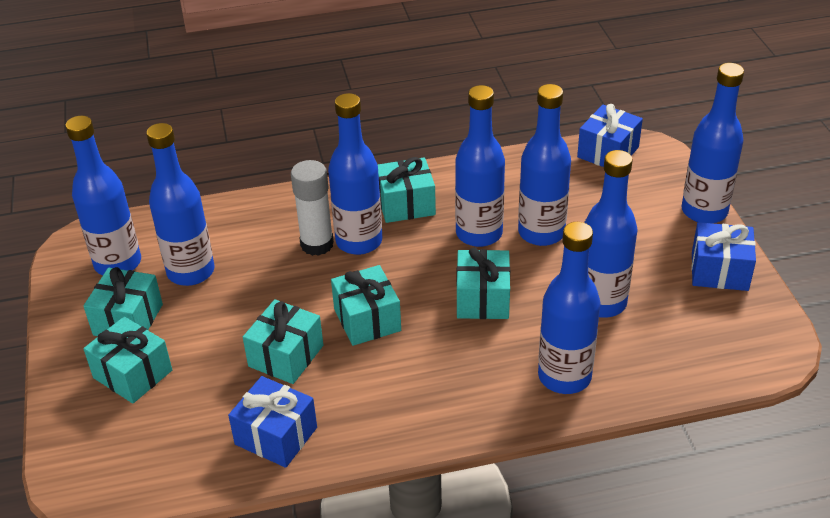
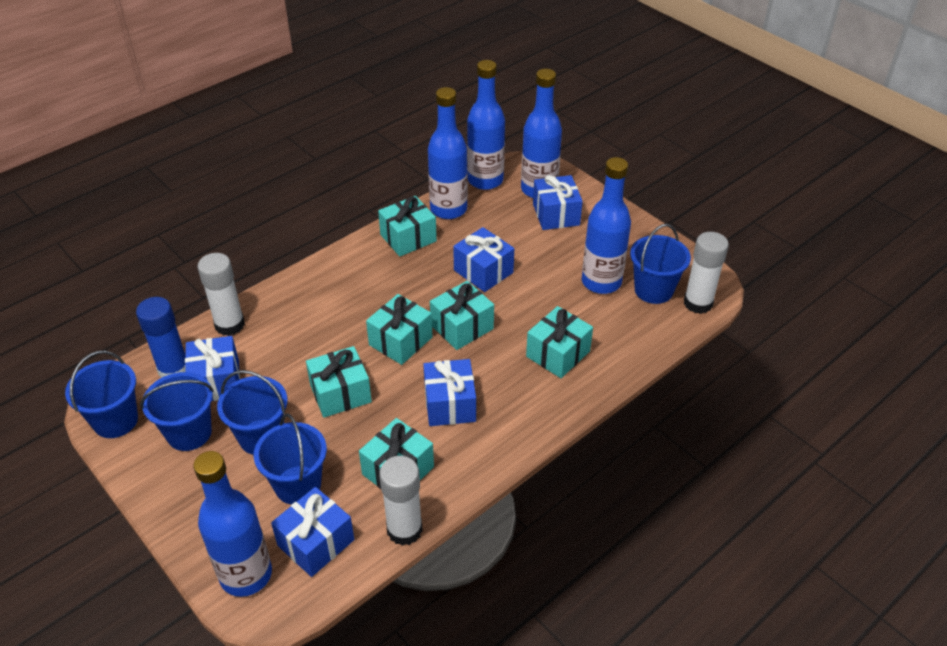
blue bottle: 8 -> 5
blue bucket: 0 -> 5
blue gift: 3 -> 5
blue glue stick: 0 -> 1
white glue stick: 1 -> 3

